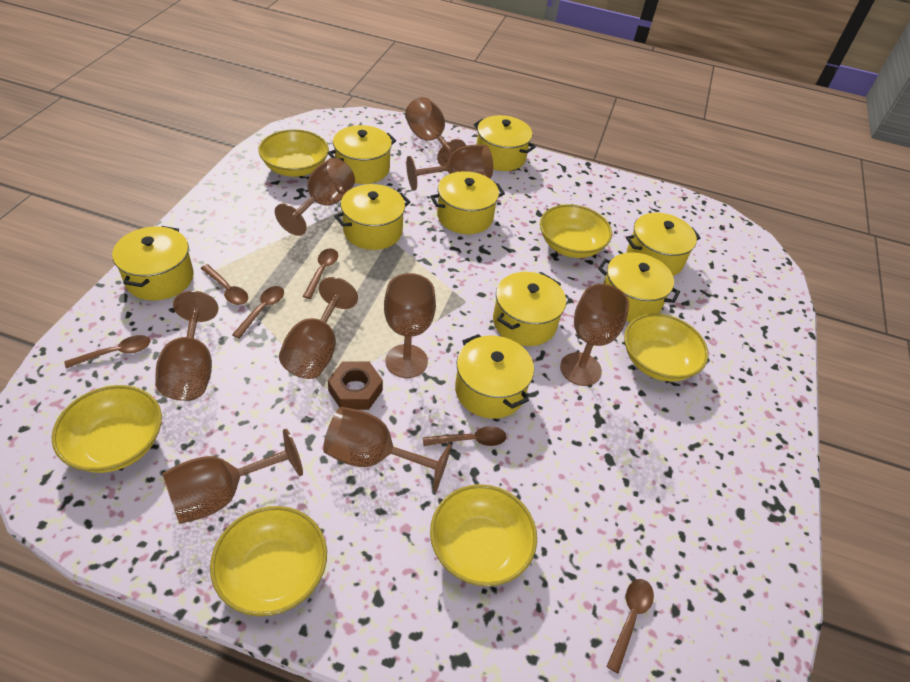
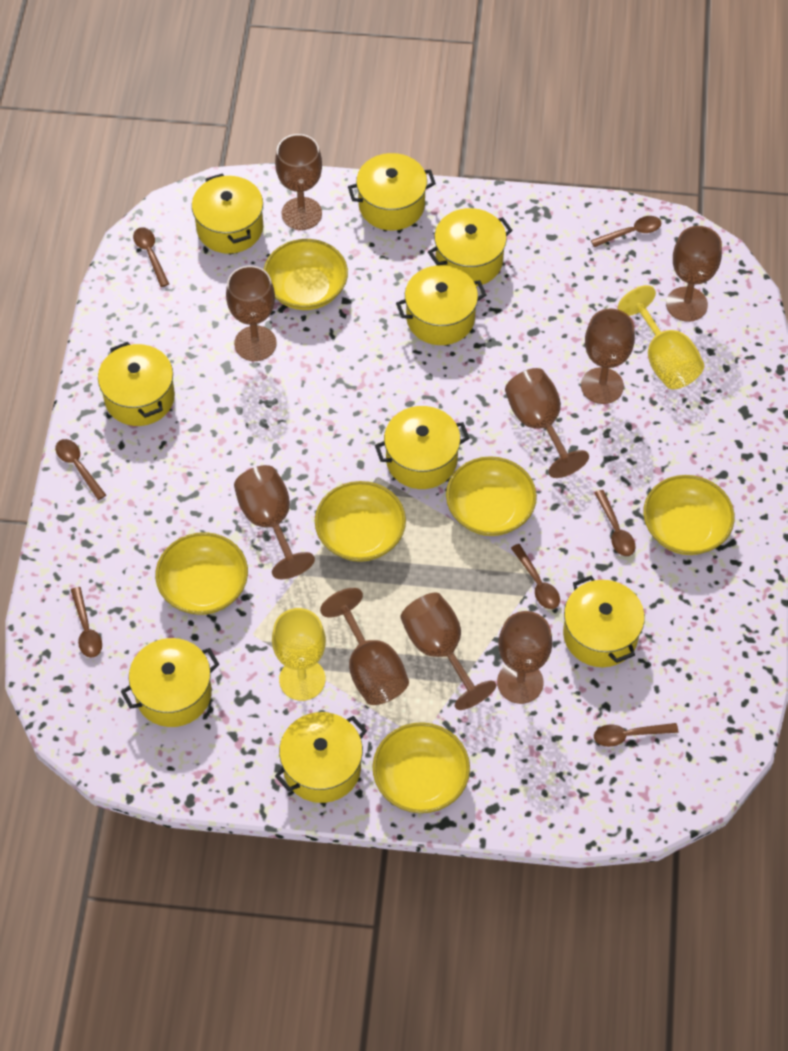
brown nut: 1 -> 0
brown spoon: 6 -> 7
yellow goblet: 0 -> 2

